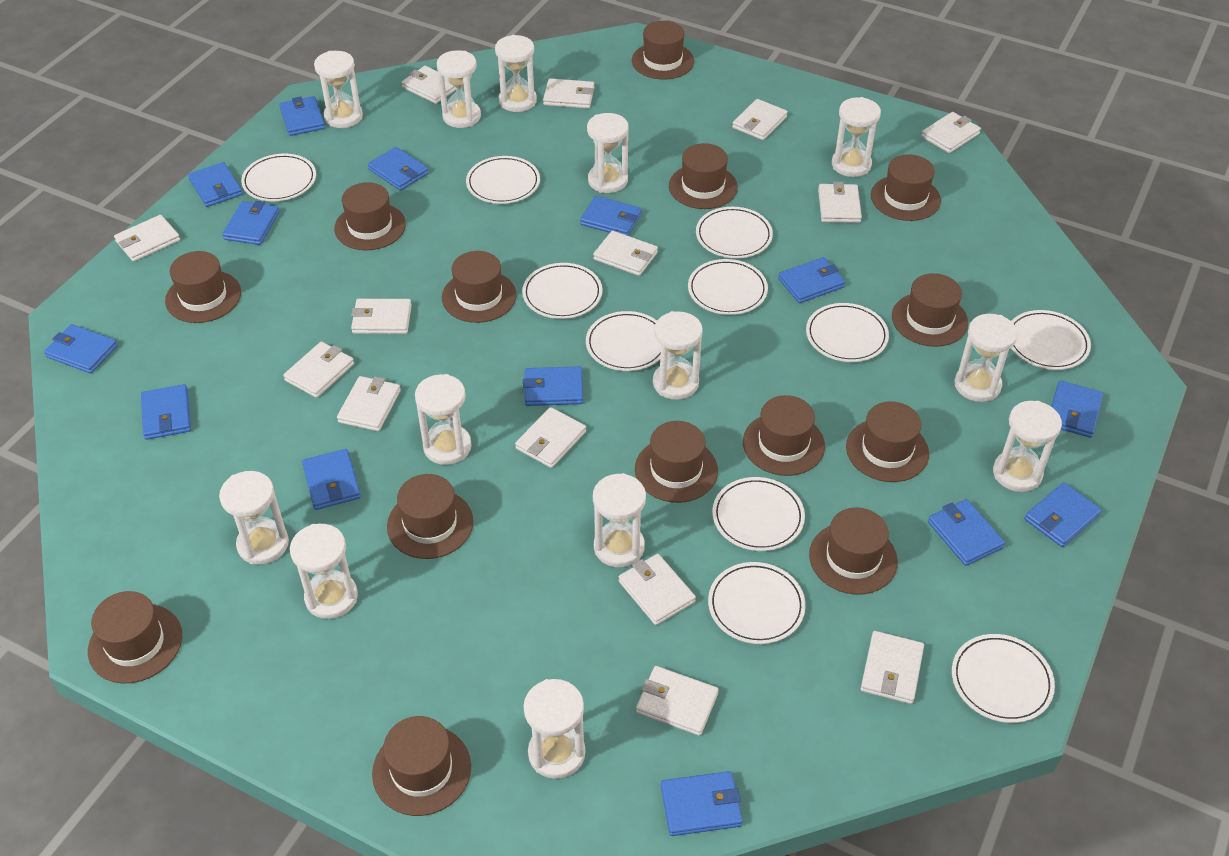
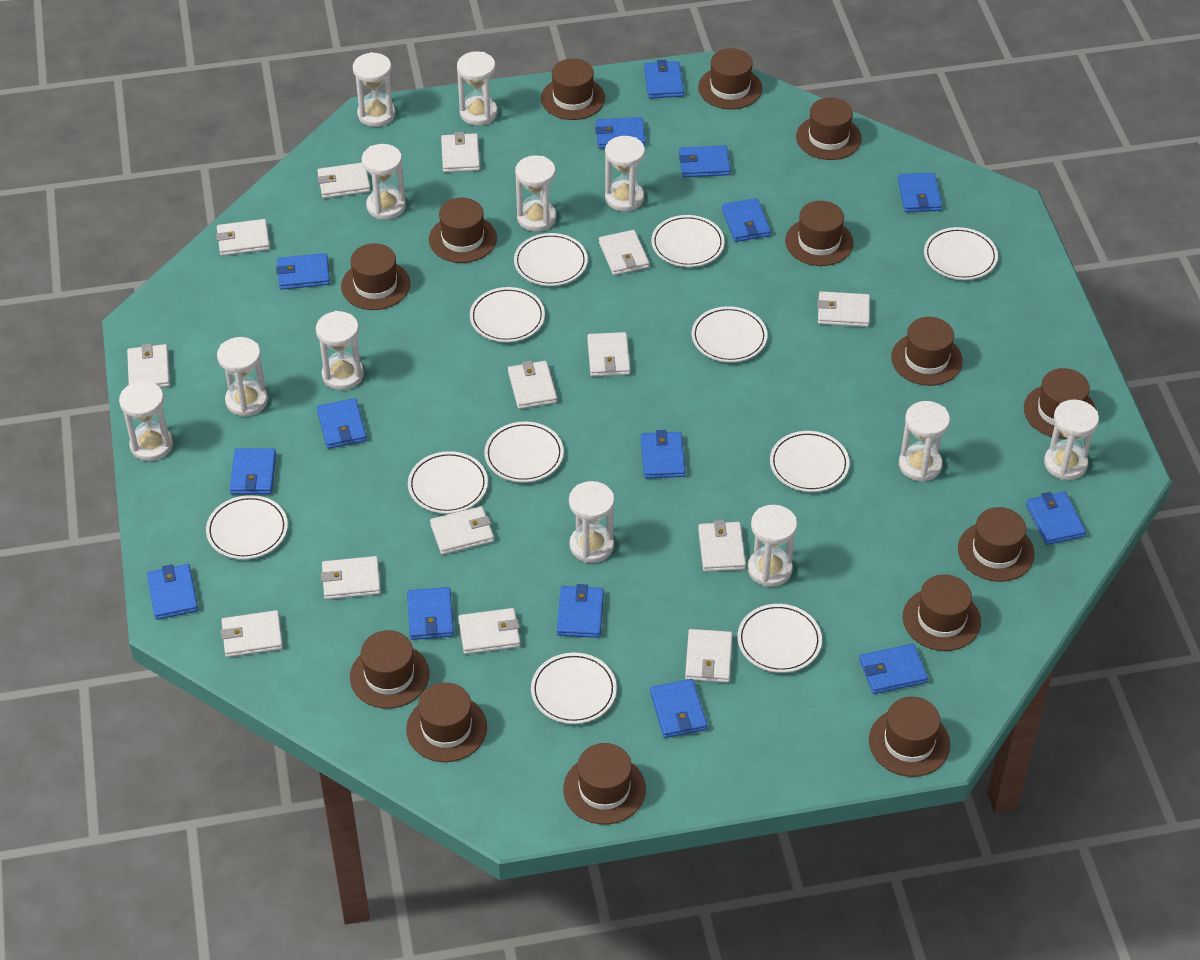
blue wallet: 14 -> 15
white hourglass: 13 -> 12

